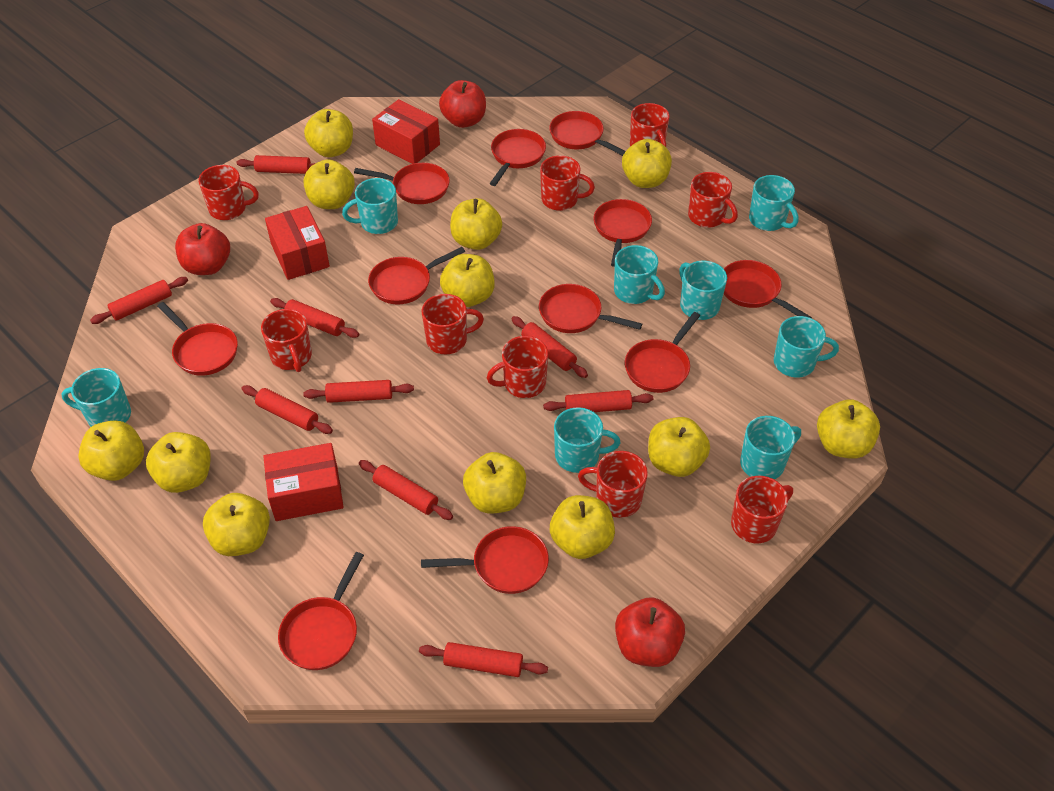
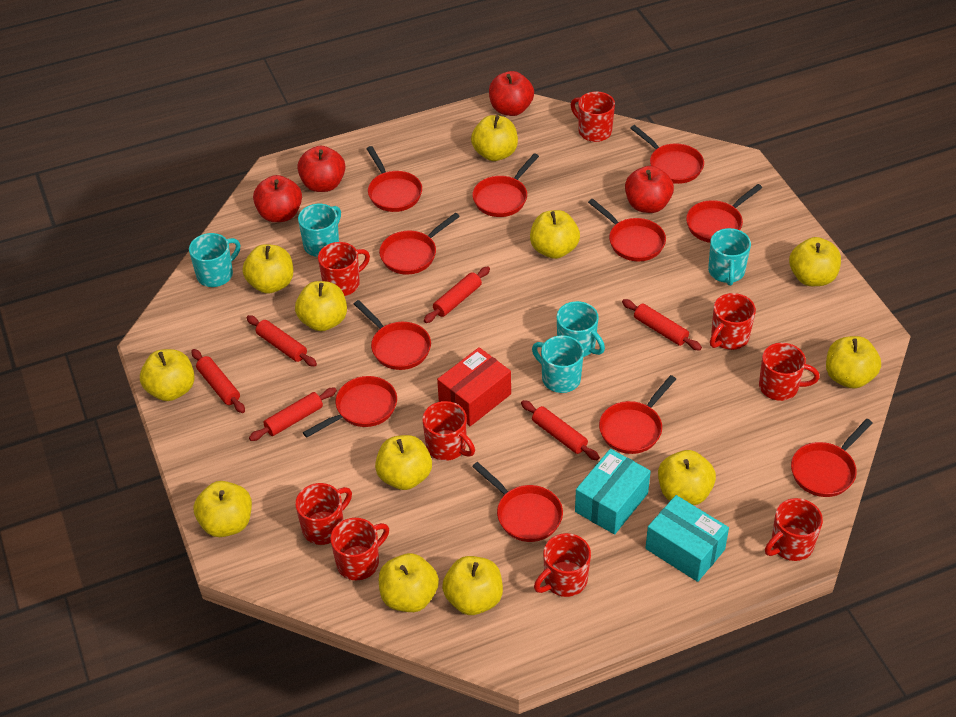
red apple: 3 -> 4
red box: 3 -> 1
red rolling pin: 9 -> 6
turquoise box: 0 -> 2
turquoise mug: 8 -> 5

